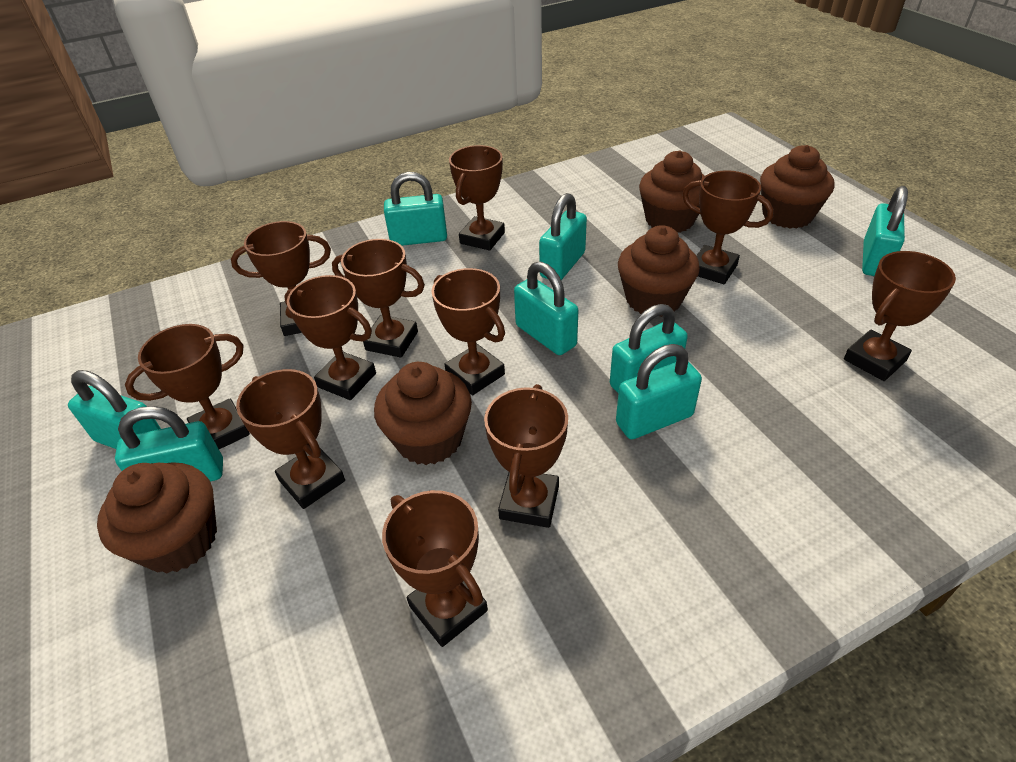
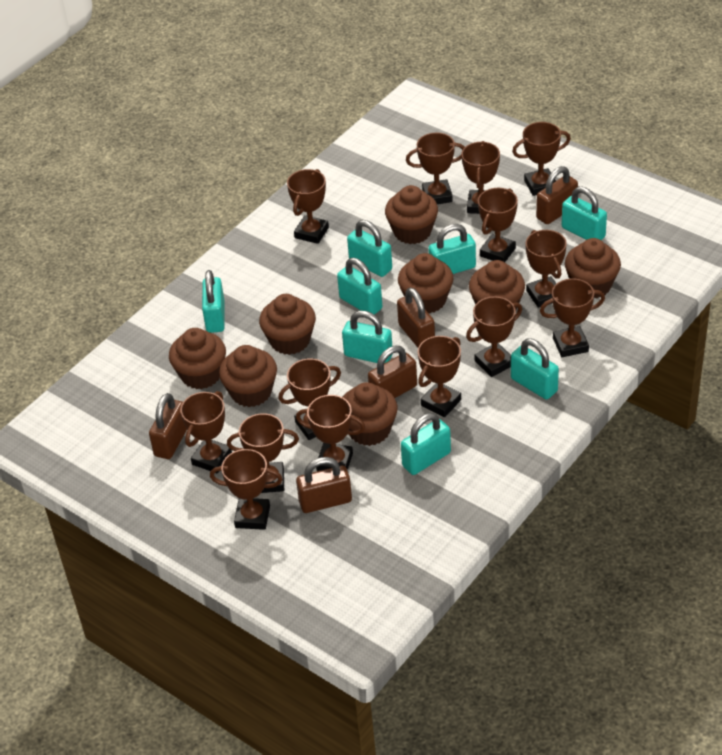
brown cupcake: 5 -> 8
brown padlock: 0 -> 5
brown trophy: 11 -> 14

